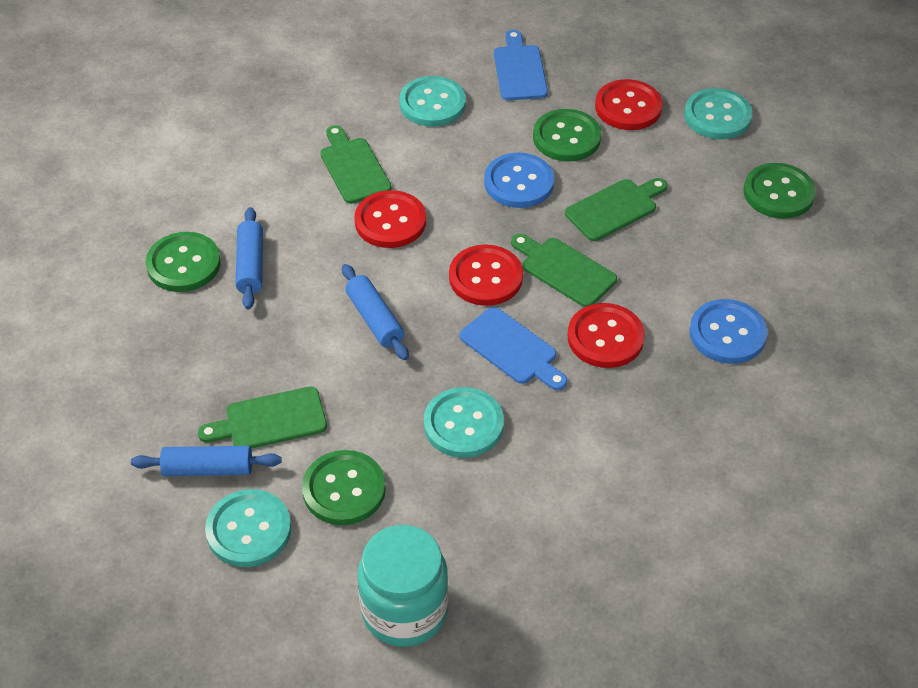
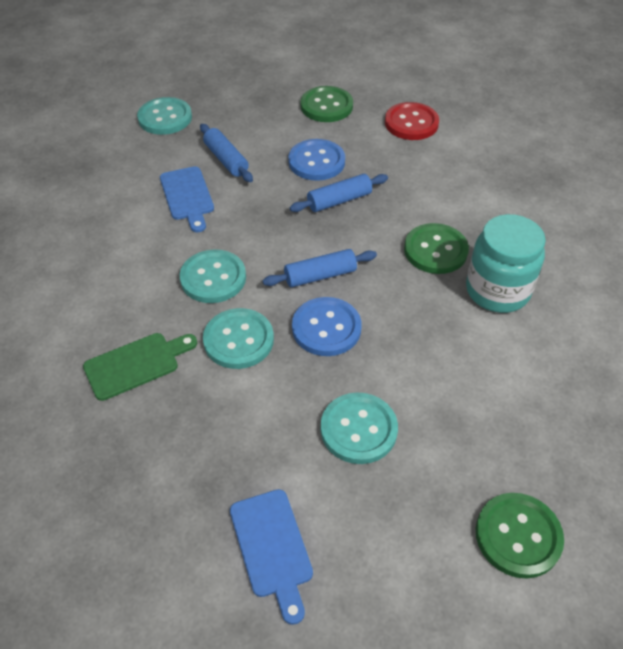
green button: 4 -> 3
green cutting board: 4 -> 1
red button: 4 -> 1

